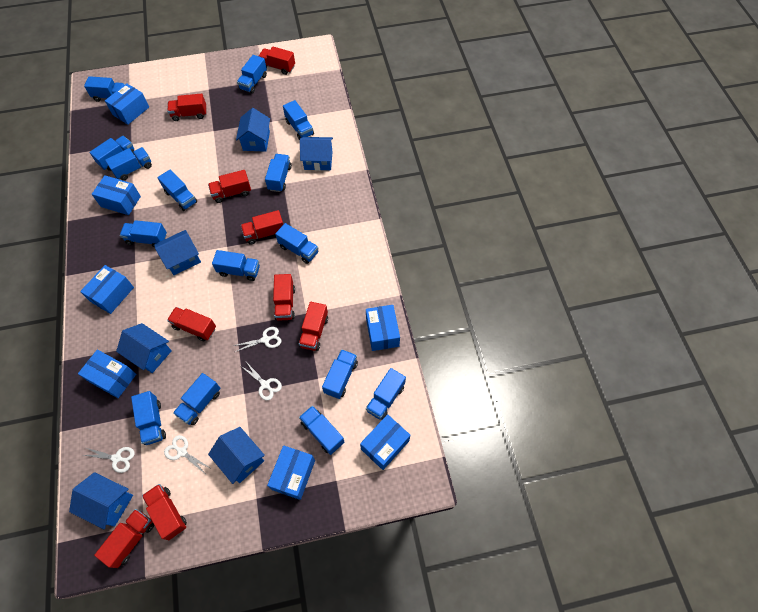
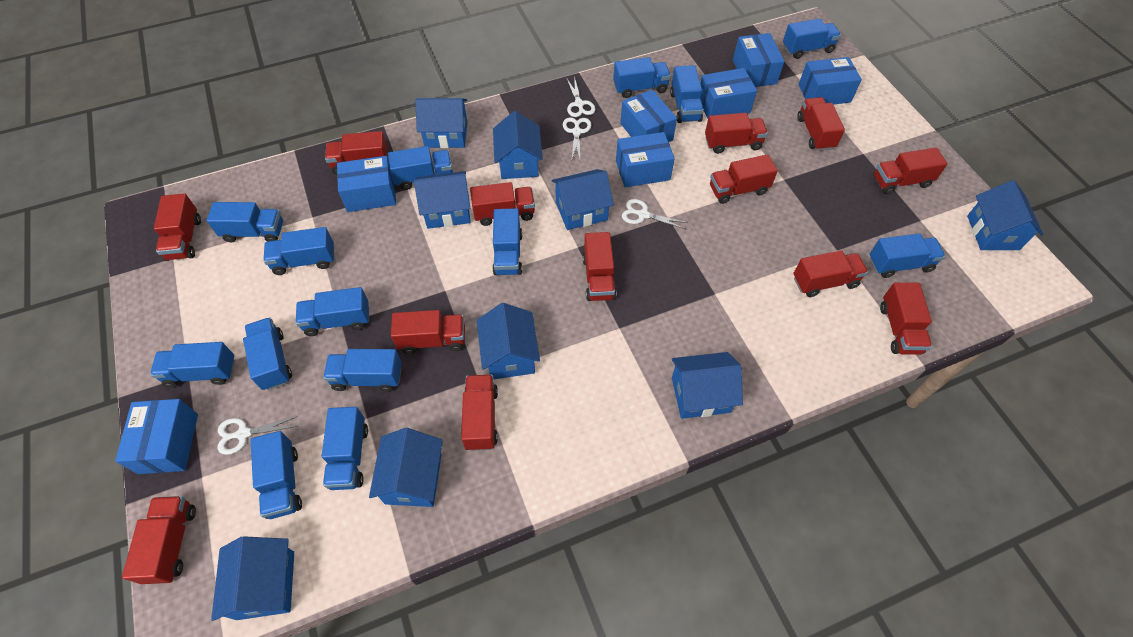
blue house: 6 -> 9
blue truck: 15 -> 14
red truck: 9 -> 13

